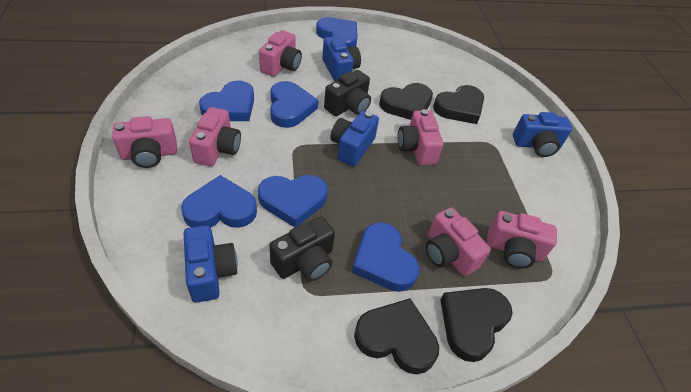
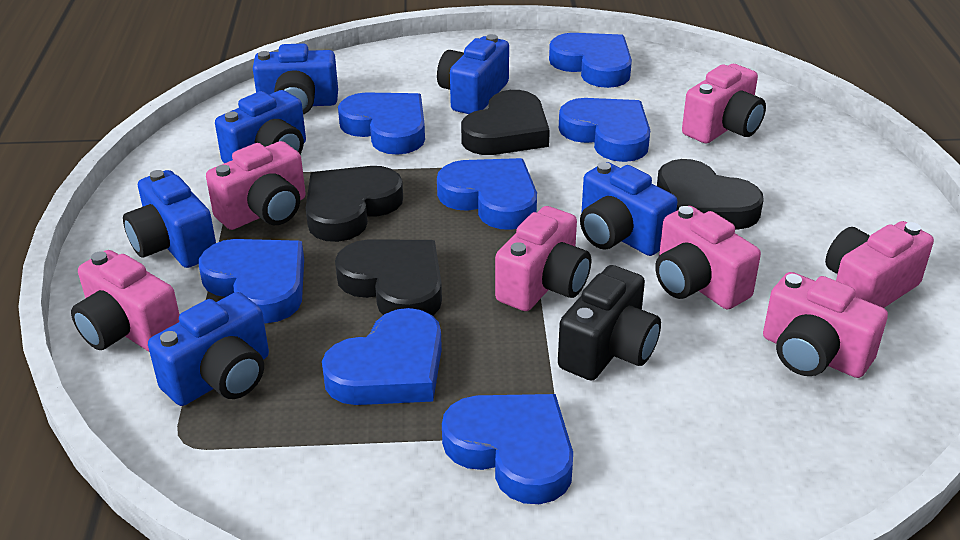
black camera: 2 -> 1
blue camera: 4 -> 6
blue heart: 6 -> 7
pink camera: 6 -> 7

